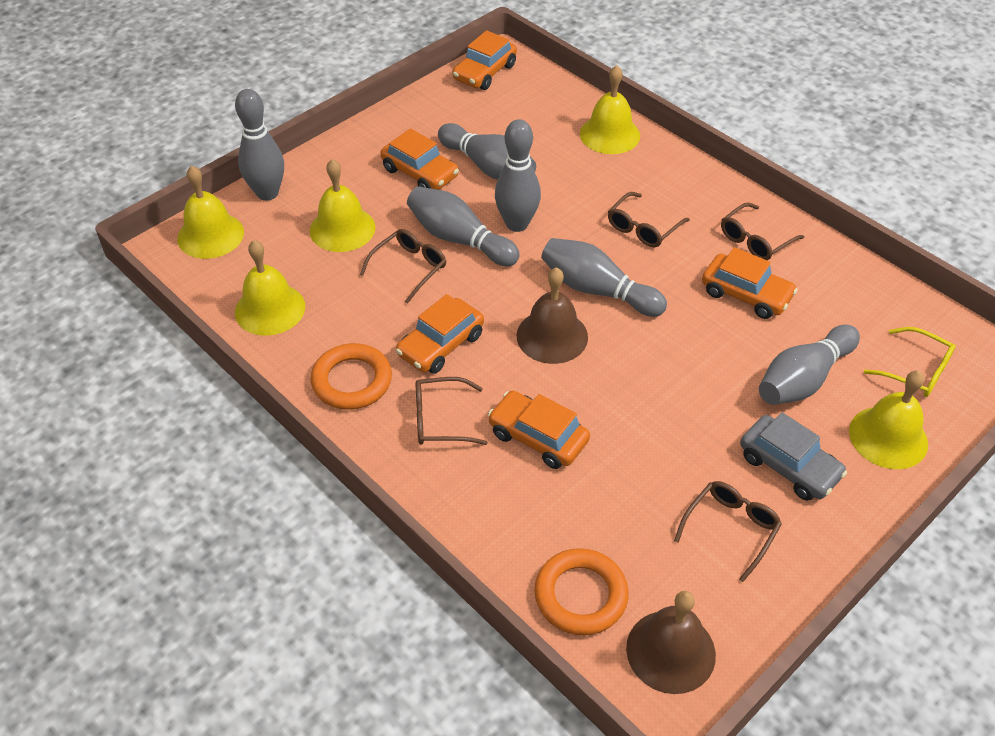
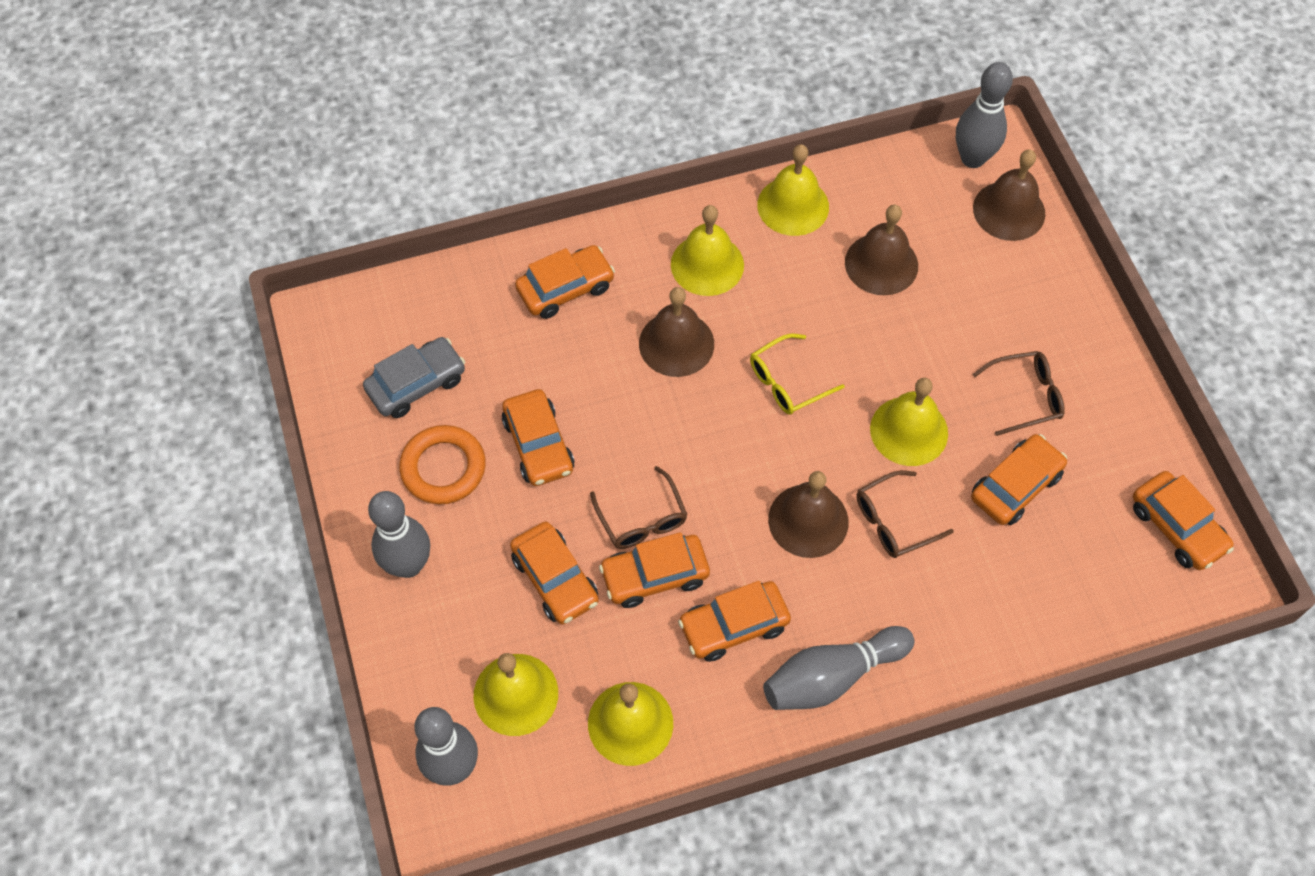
brown bell: 2 -> 4
brown glasses: 5 -> 3
grey bowling pin: 6 -> 4
orange car: 5 -> 7
orange ring: 2 -> 1

